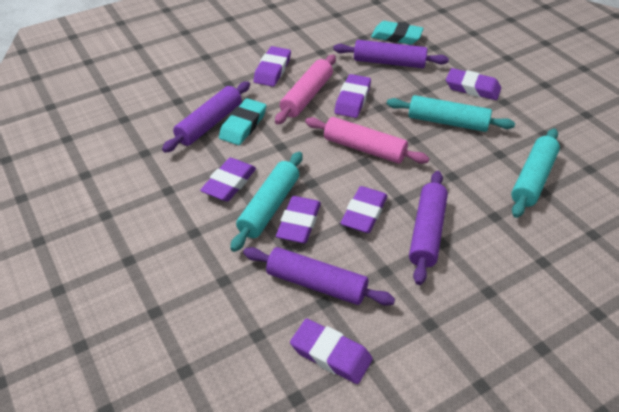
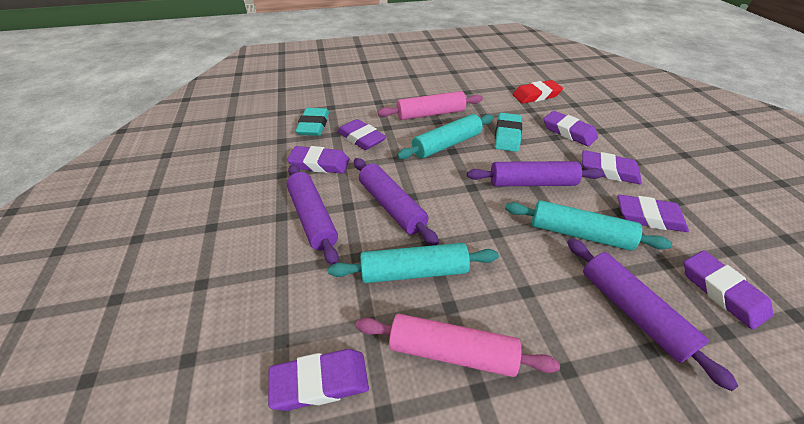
red eraser: 0 -> 1

